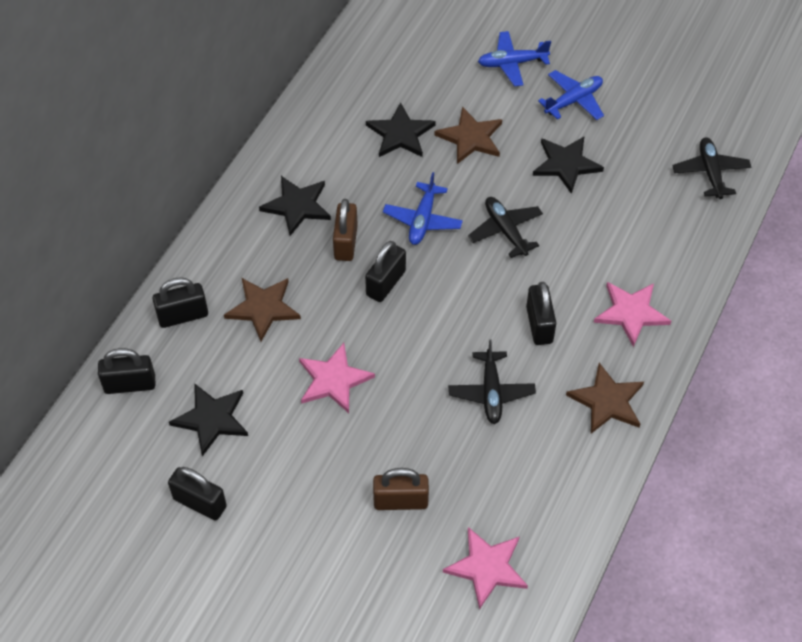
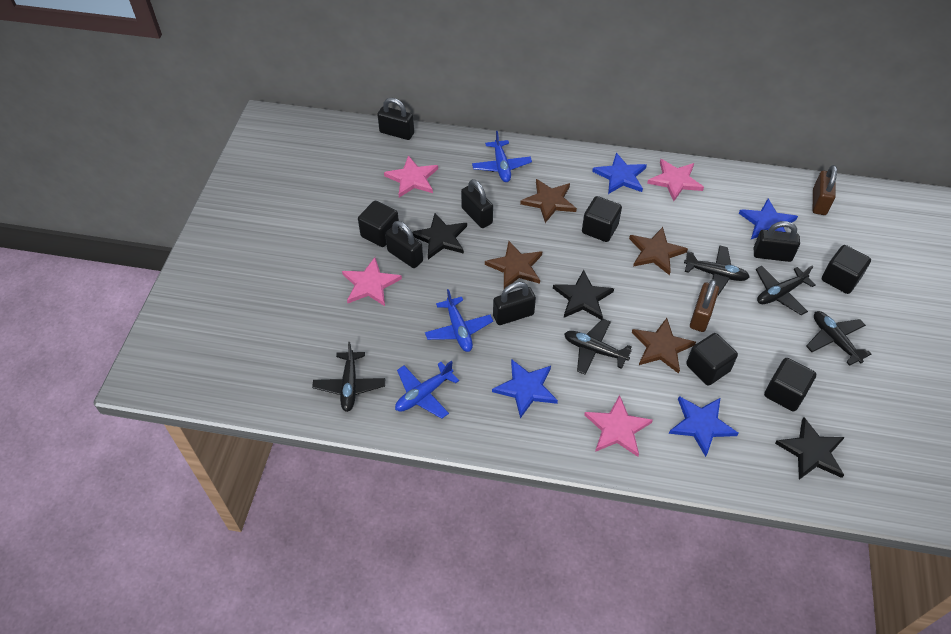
black cube: 0 -> 5
black plane: 3 -> 5
black star: 4 -> 3
blue star: 0 -> 4
brown star: 3 -> 4
pink star: 3 -> 4

